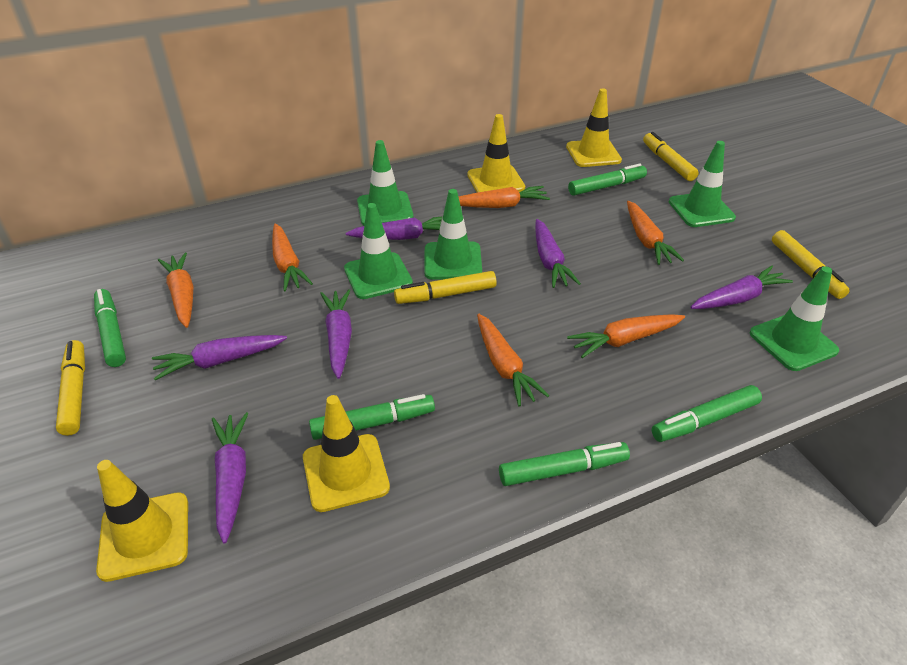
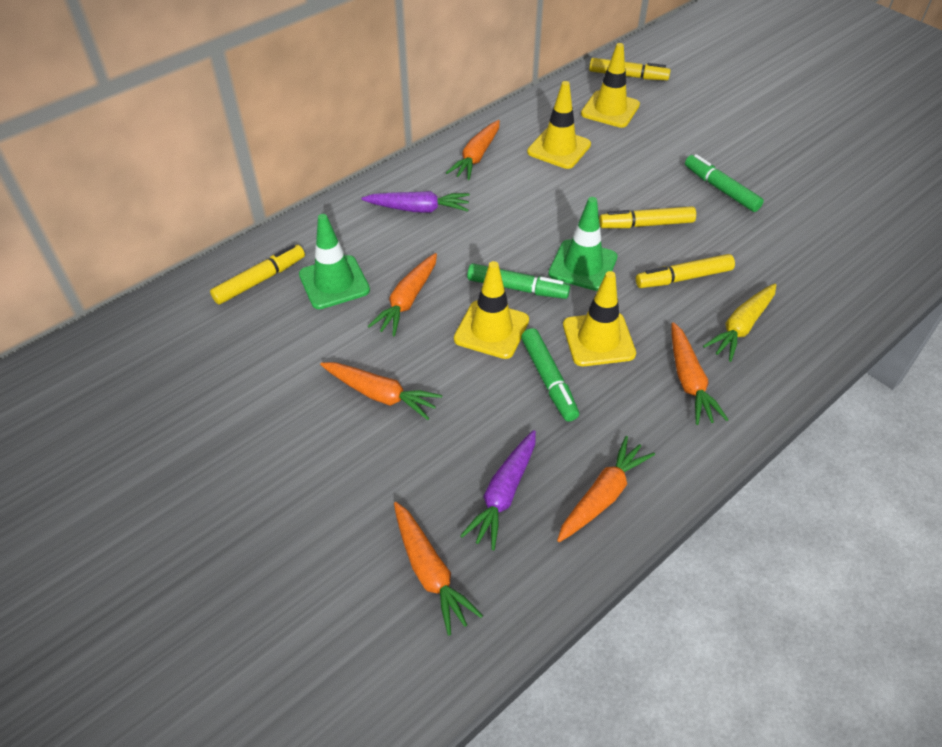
green marker: 5 -> 3
green traffic cone: 5 -> 2
purple carrot: 6 -> 2
yellow carrot: 0 -> 1

